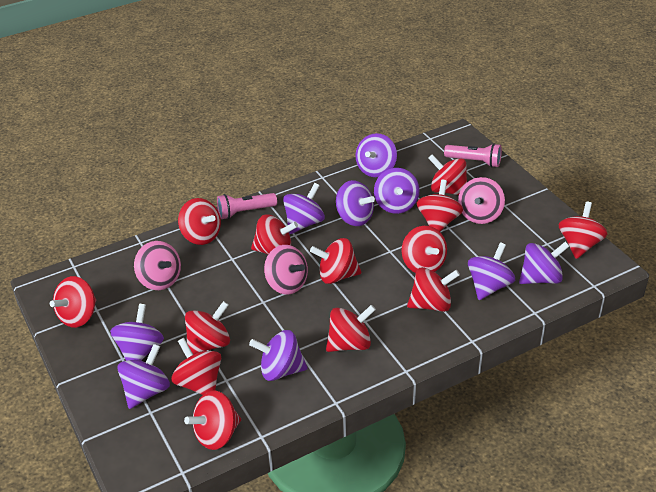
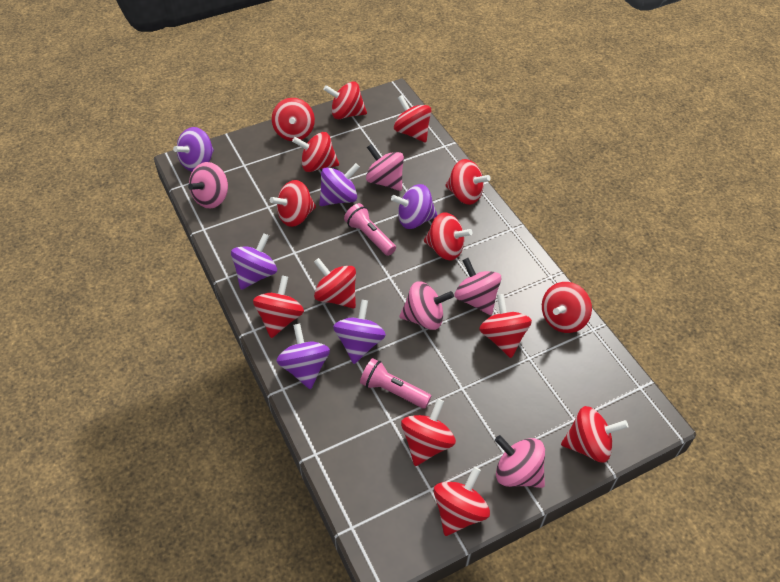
pink spinning top: 3 -> 5
purple spinning top: 9 -> 6
red spinning top: 13 -> 14

